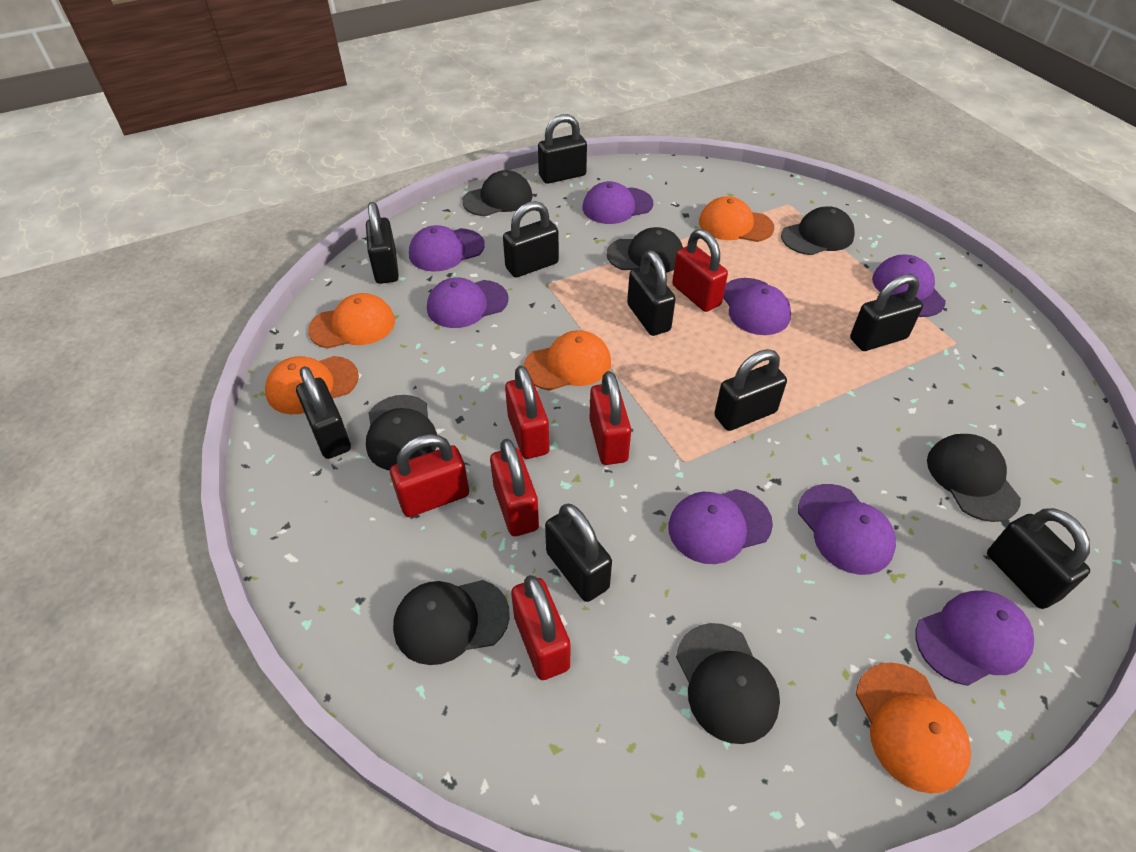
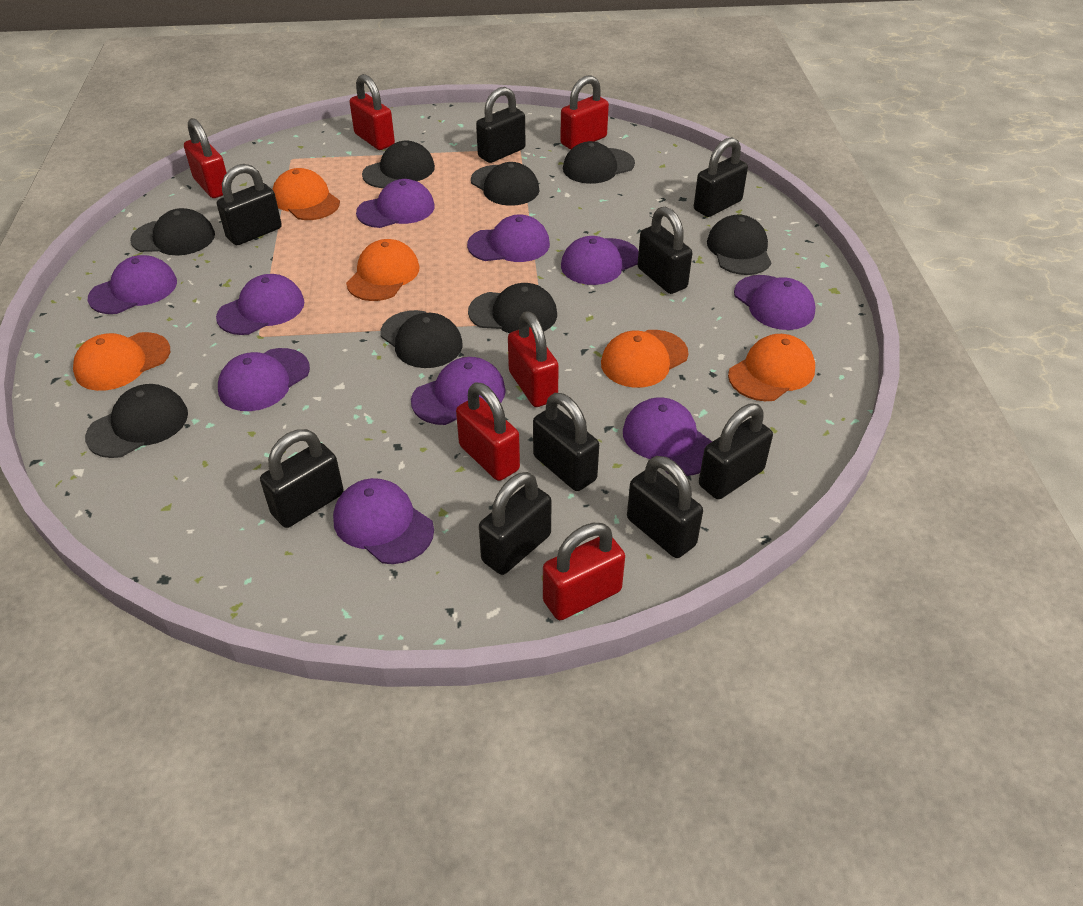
black cap: 7 -> 8
purple cap: 8 -> 10

